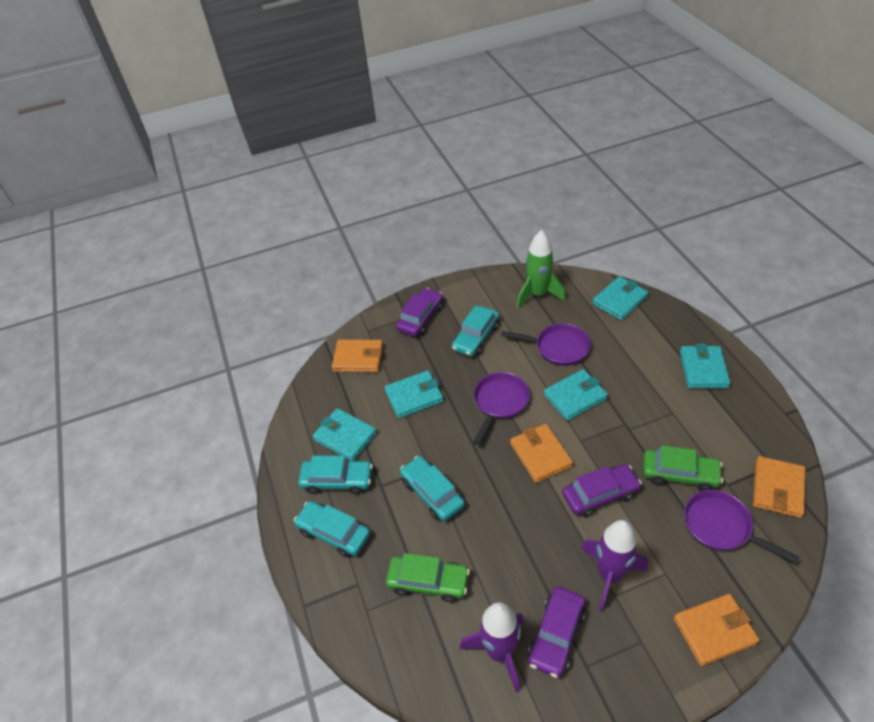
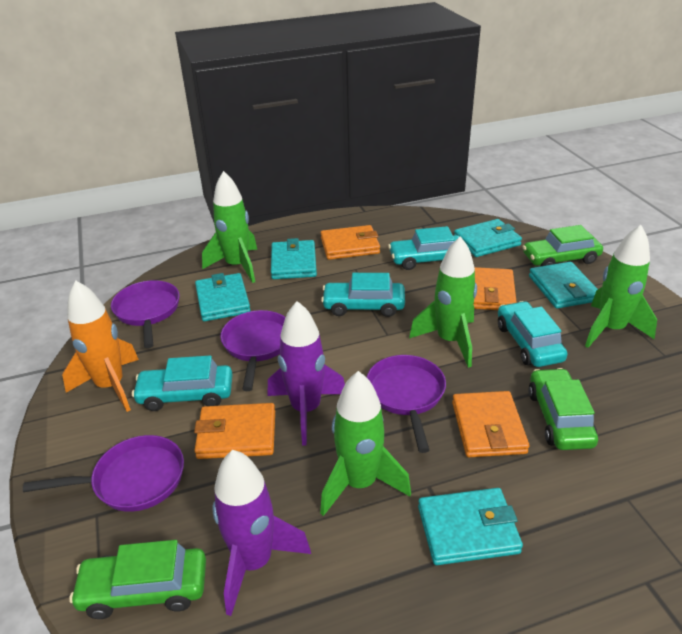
green car: 2 -> 3
green rocket: 1 -> 4
orange rocket: 0 -> 1
purple car: 3 -> 0
purple pan: 3 -> 4

